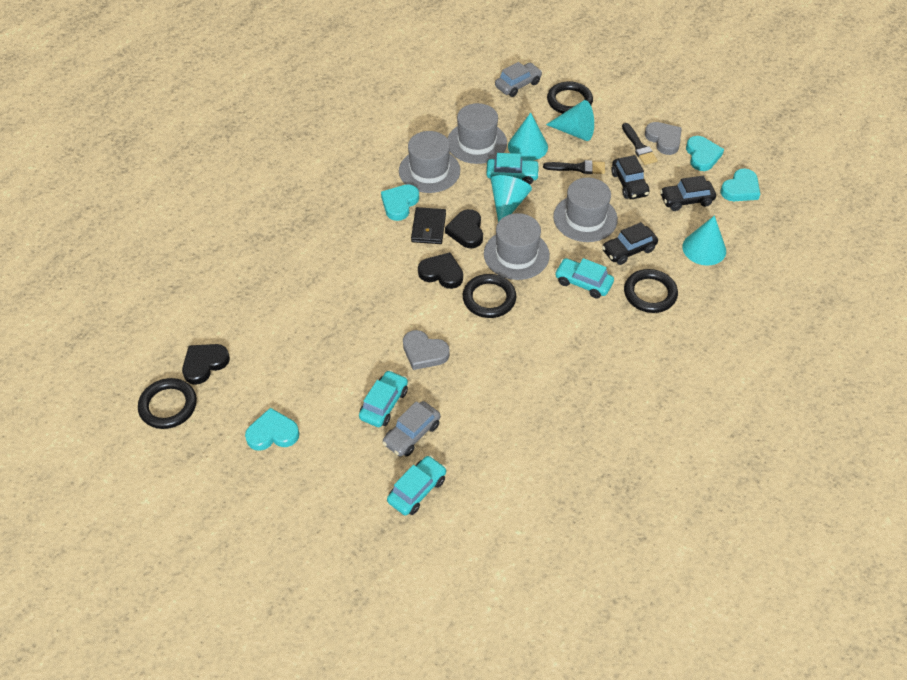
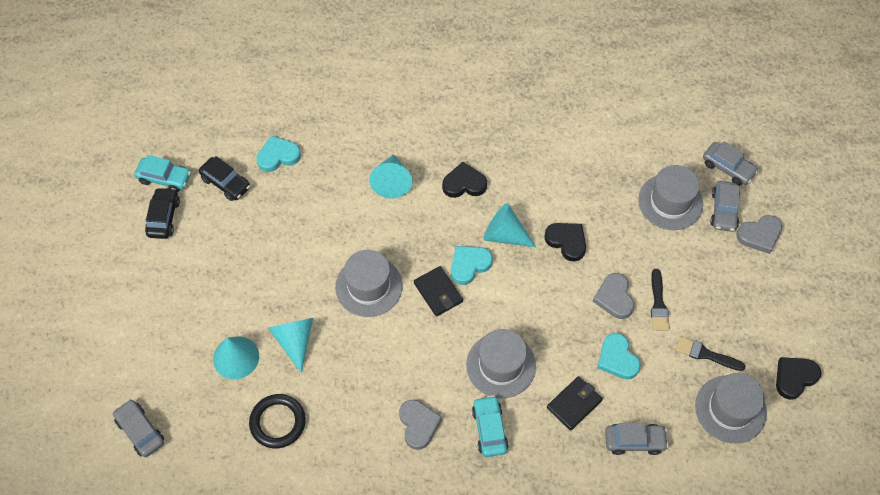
black car: 3 -> 2
black ring: 4 -> 1
black wallet: 1 -> 2
grey car: 2 -> 4
grey heart: 2 -> 3
turquoise car: 4 -> 2
turquoise heart: 4 -> 3

